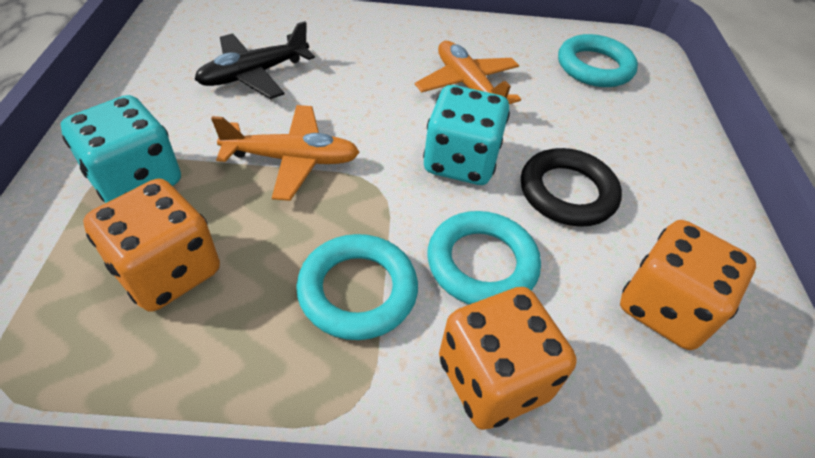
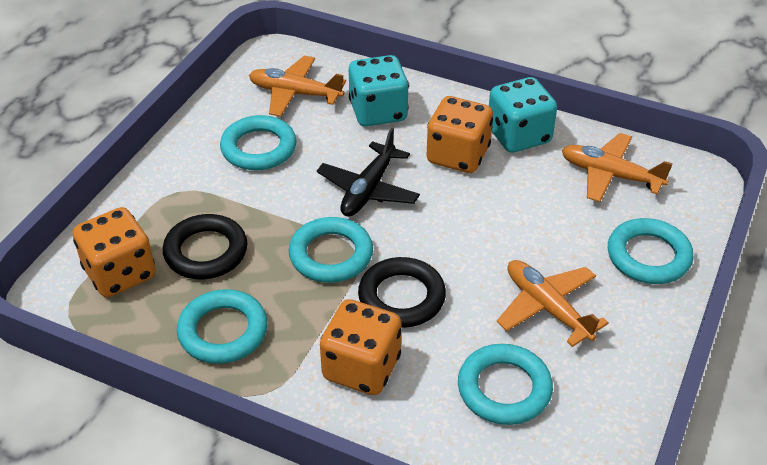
black ring: 1 -> 2
orange plane: 2 -> 3
turquoise ring: 3 -> 5

